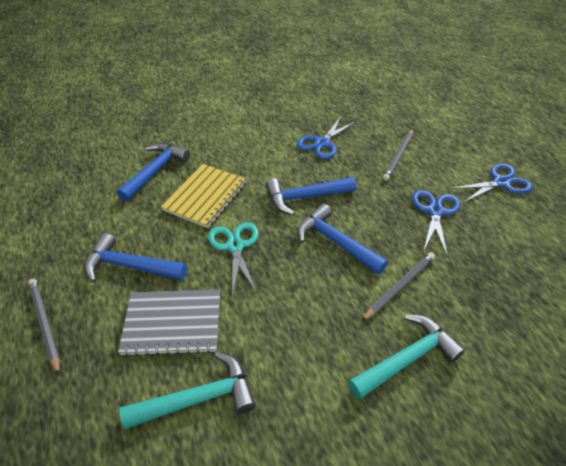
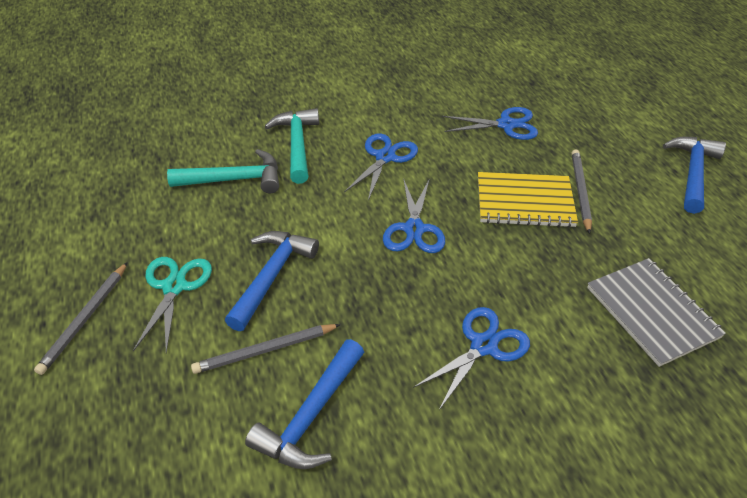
blue hammer: 4 -> 3
blue scissors: 3 -> 4

